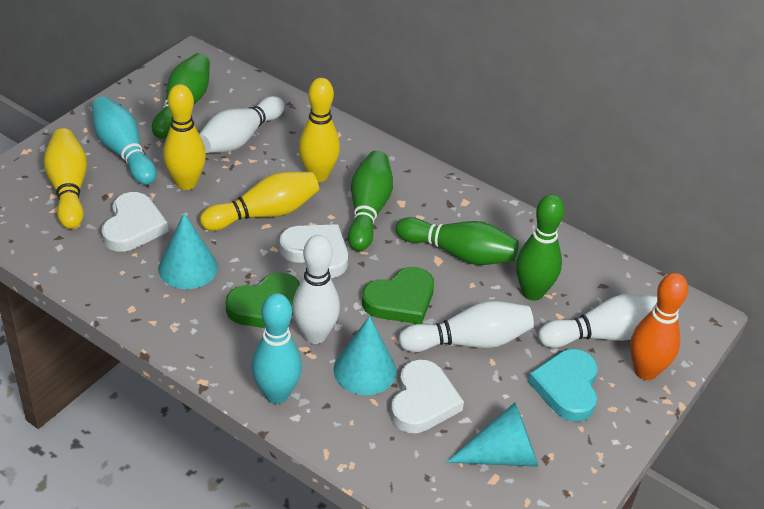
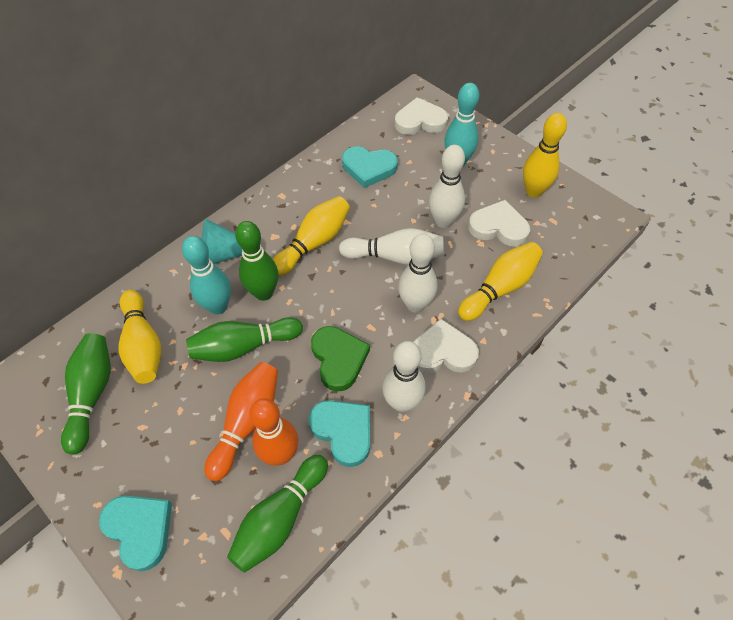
green heart: 2 -> 1
orange bowling pin: 1 -> 2
turquoise cone: 3 -> 1
turquoise heart: 1 -> 3

